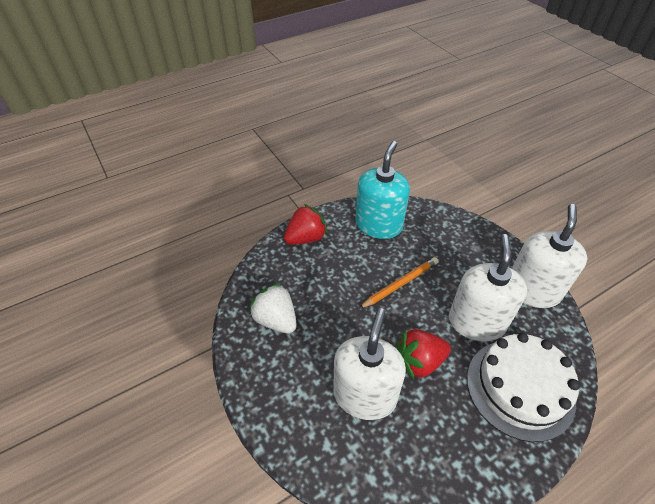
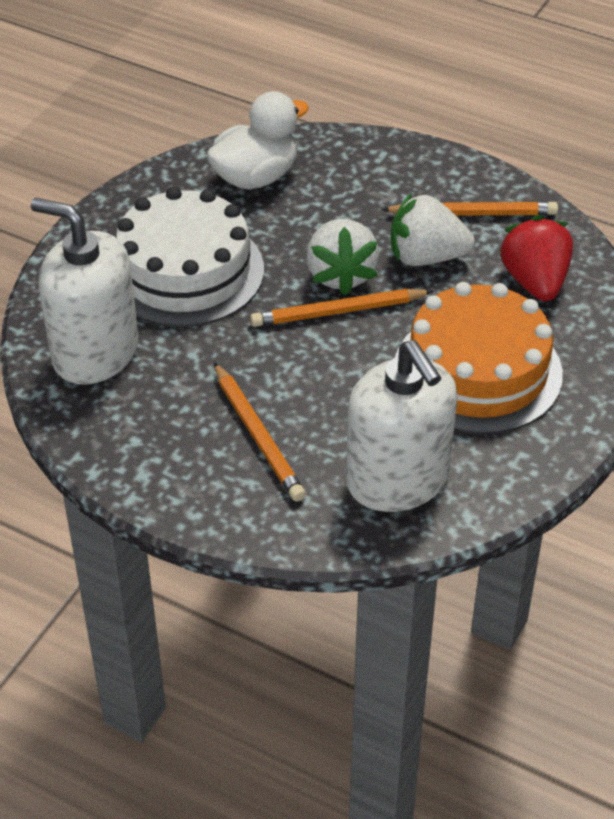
orange cake: 0 -> 1
orange pencil: 1 -> 3
red strawberry: 2 -> 1
turquoise soap dispenser: 1 -> 0
white duck: 0 -> 1
white soap dispenser: 3 -> 2
white strawberry: 1 -> 2

